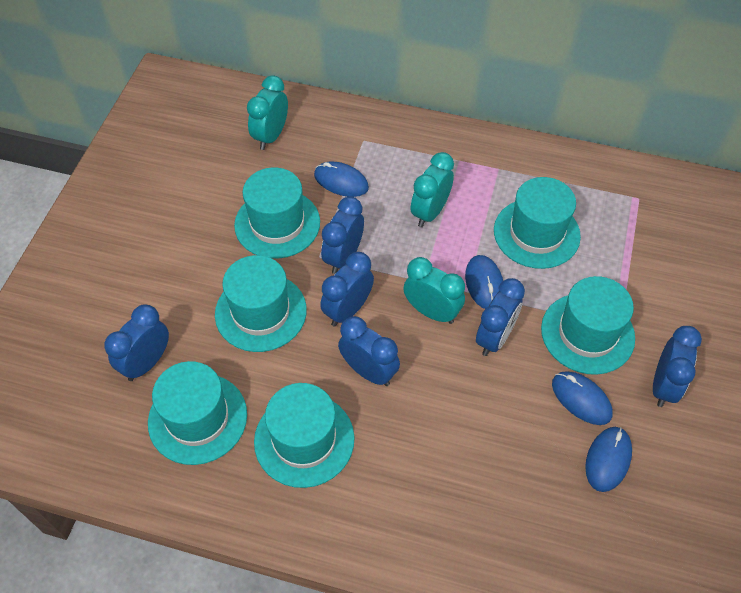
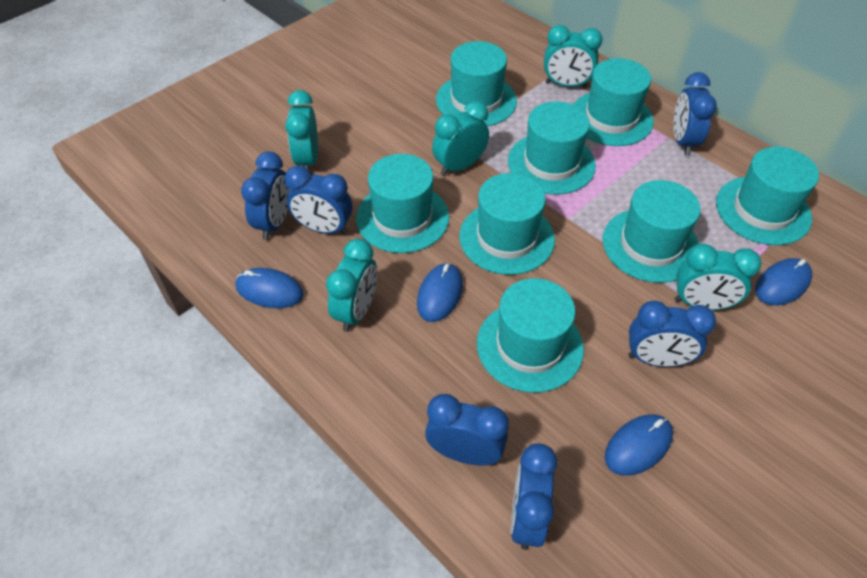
turquoise clock: 3 -> 5
turquoise hat: 6 -> 8

